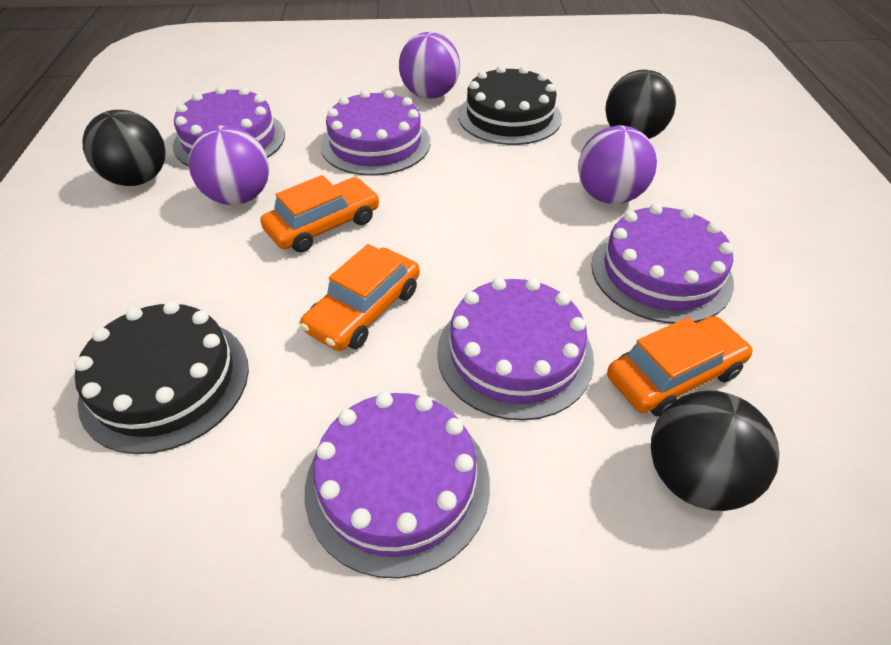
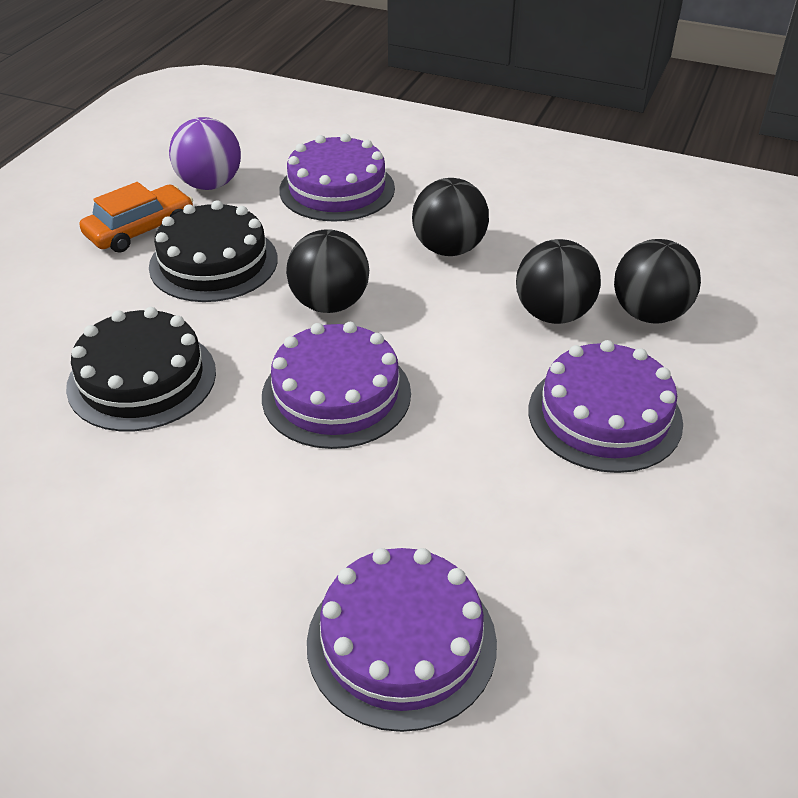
black ball: 3 -> 4
orange car: 3 -> 1
purple ball: 3 -> 1
purple cake: 5 -> 4

